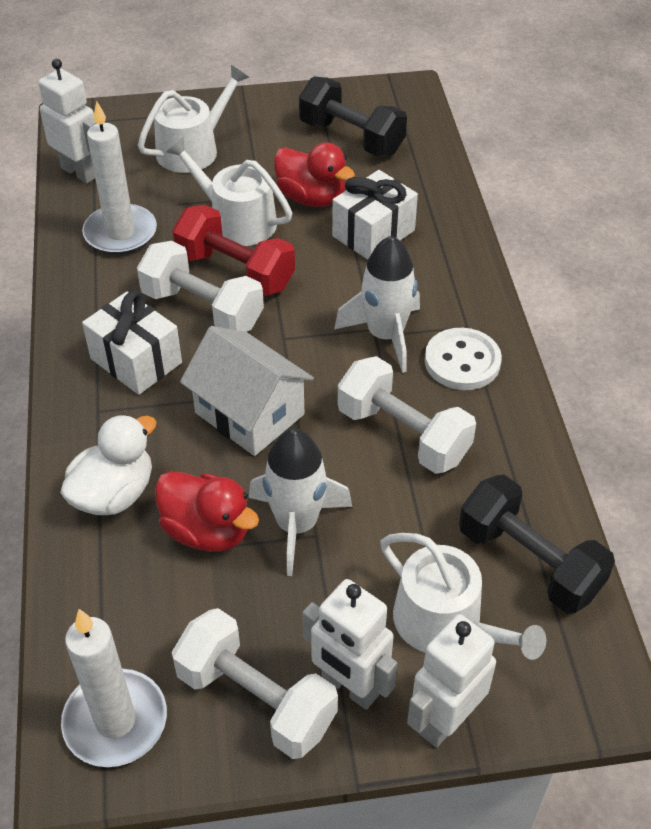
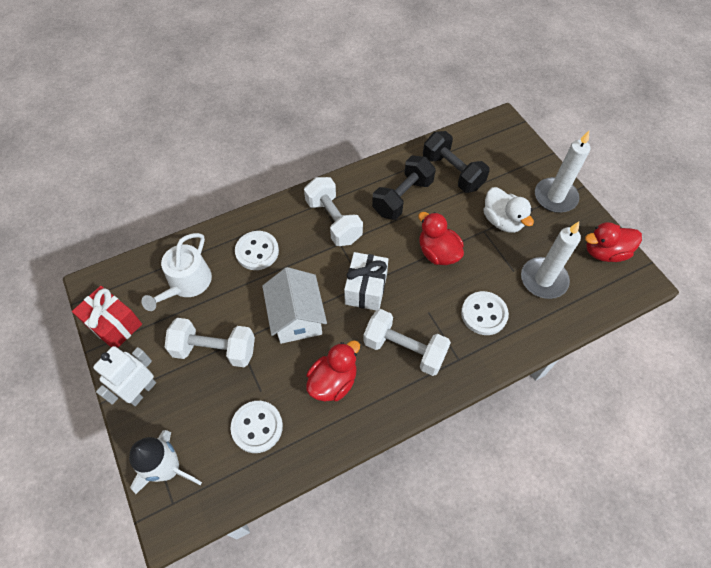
red duck: 2 -> 3
red dumbbell: 1 -> 0
red gift: 0 -> 1
white button: 1 -> 3
white gift: 2 -> 1
white robot: 3 -> 1
white rocket: 2 -> 1
white watering can: 3 -> 1

